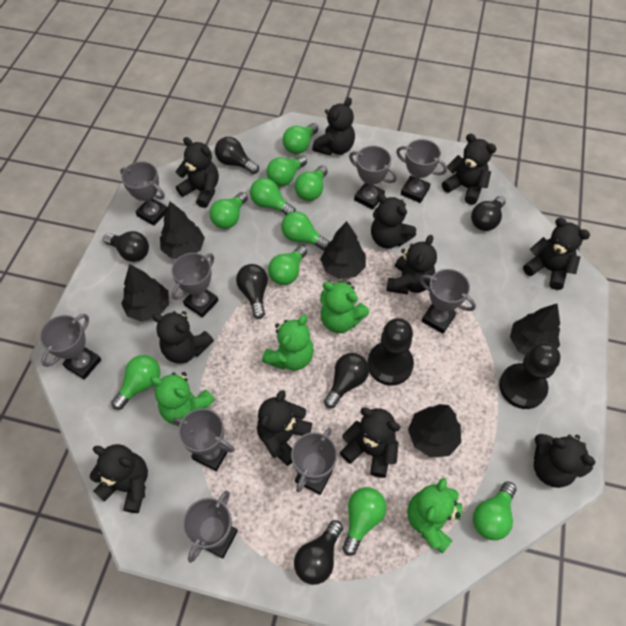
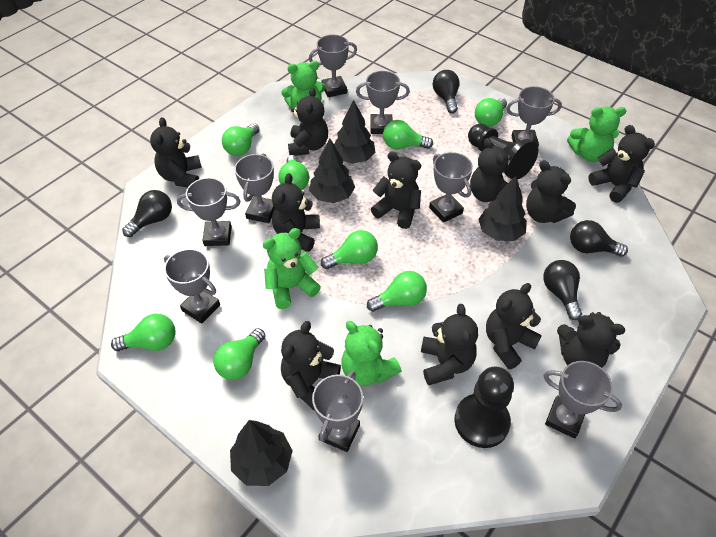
black light bulb: 6 -> 4
black tree: 5 -> 4
green light bulb: 10 -> 8

